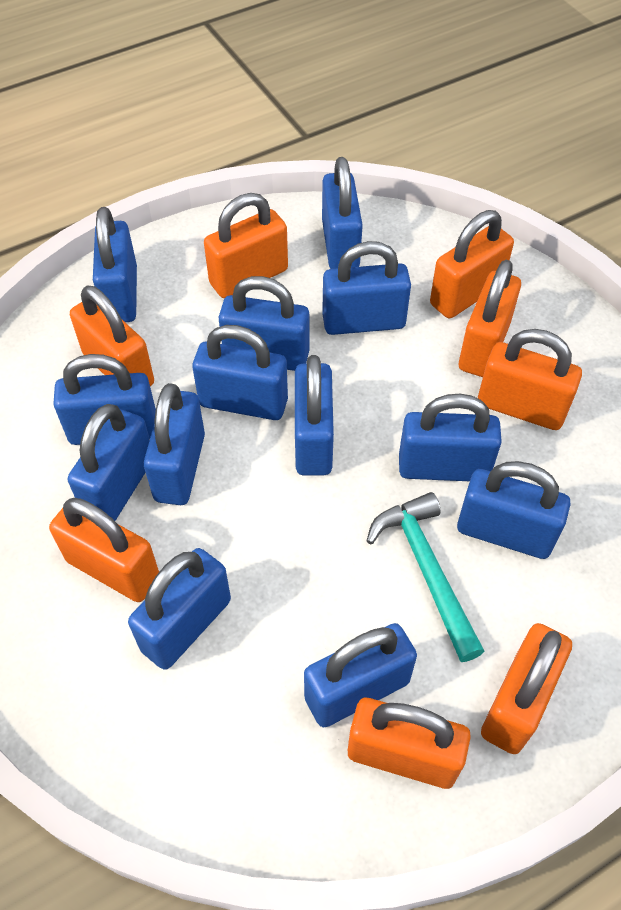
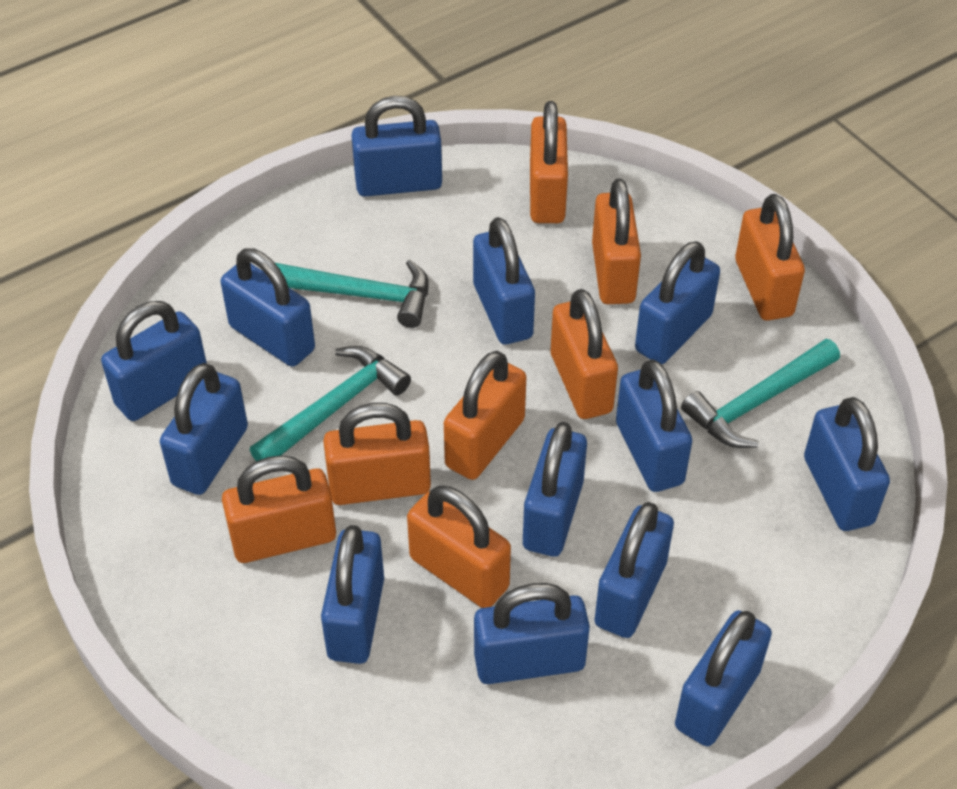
turquoise hammer: 1 -> 3

